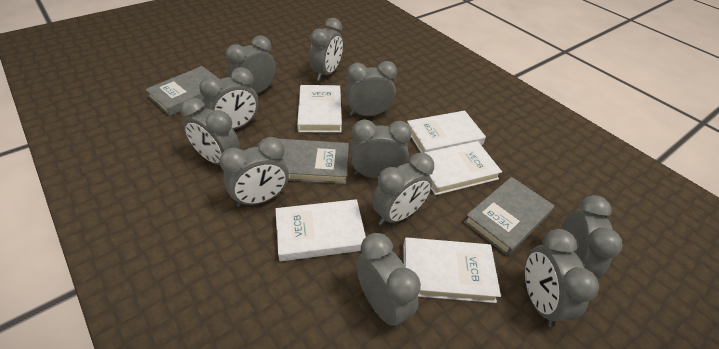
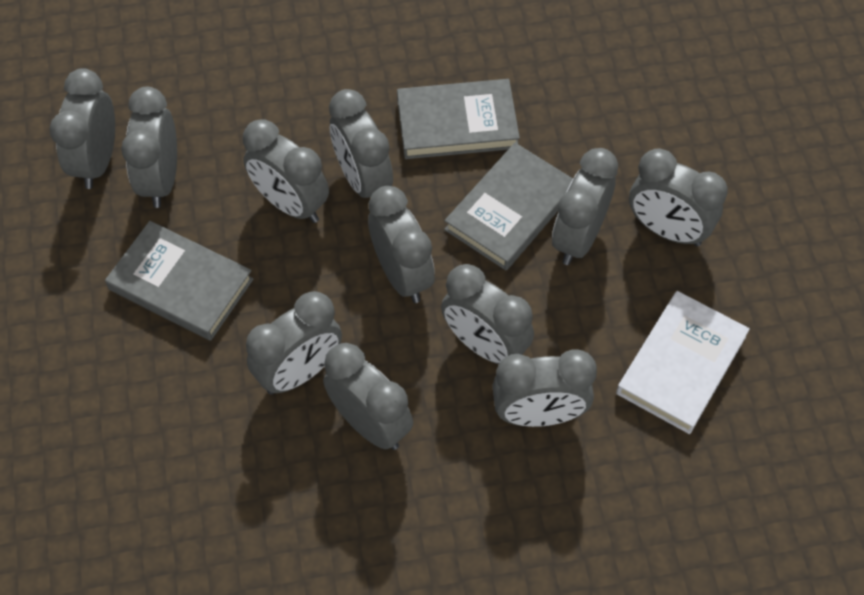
white book: 5 -> 1

